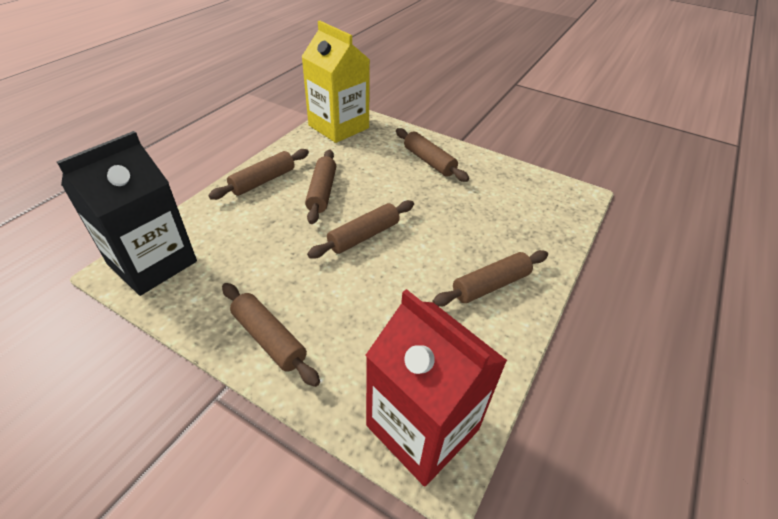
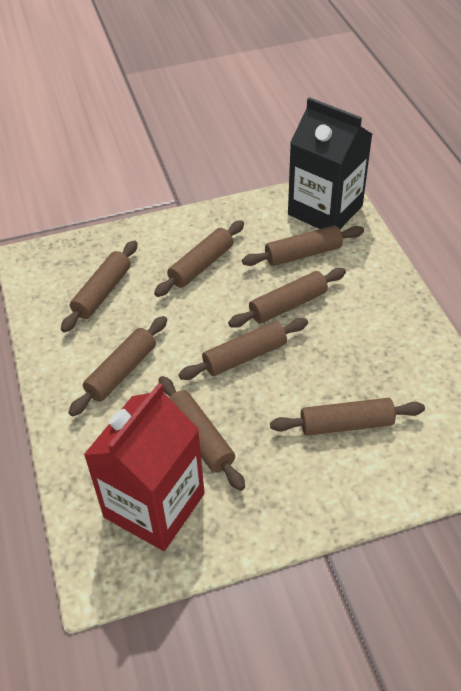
brown rolling pin: 6 -> 8
yellow carton: 1 -> 0

